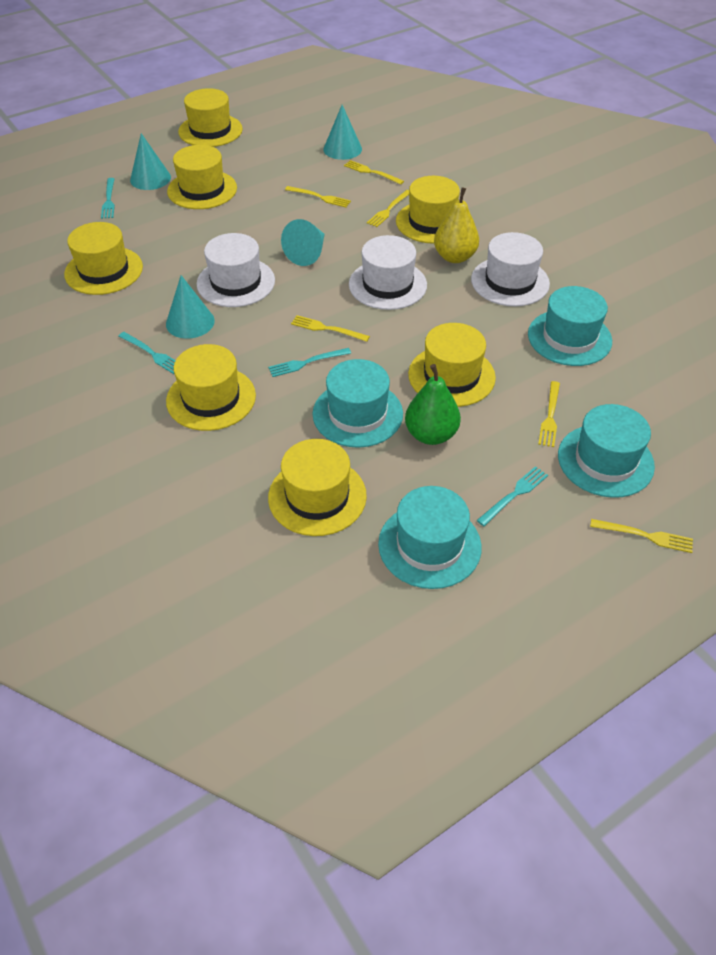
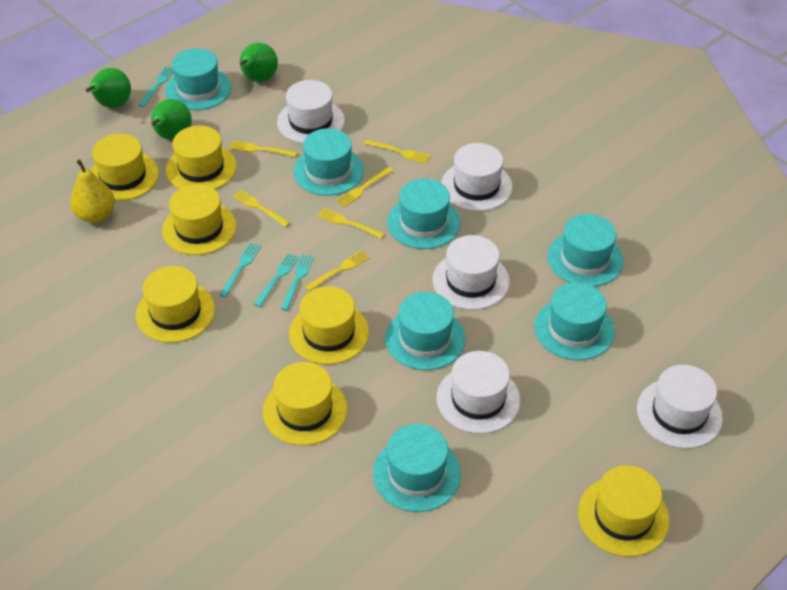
green pear: 1 -> 3
turquoise cone: 4 -> 0
turquoise hat: 4 -> 7
white hat: 3 -> 5

